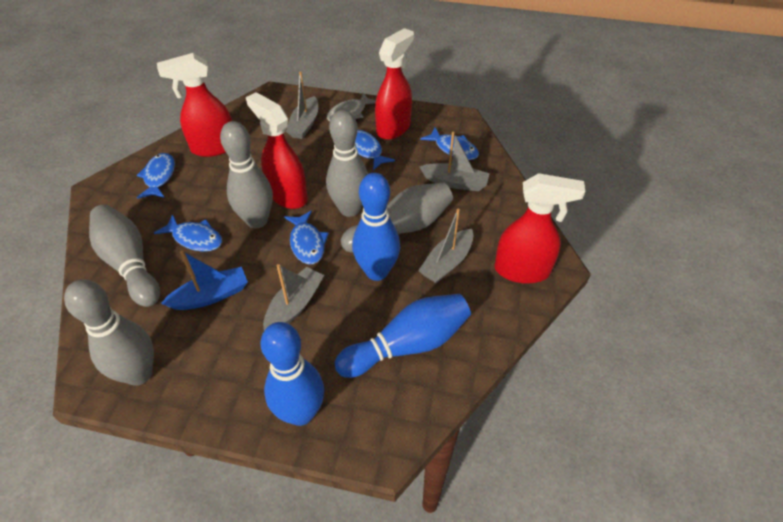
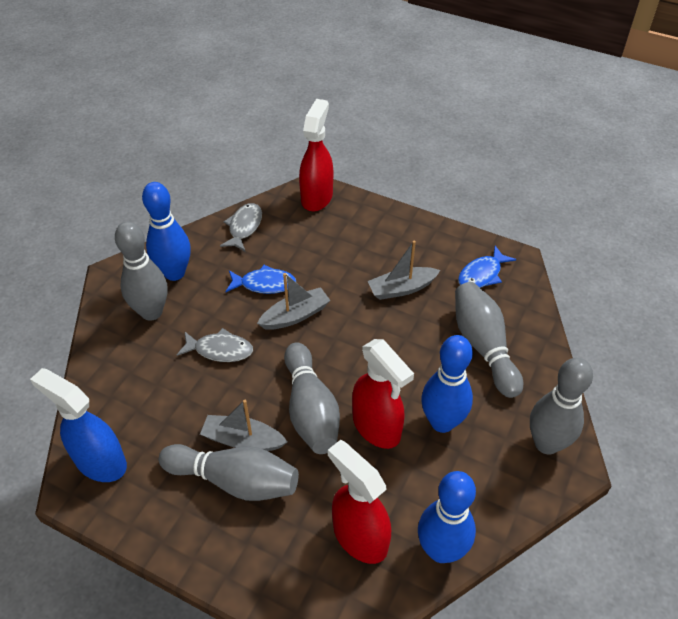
blue boat: 1 -> 0
blue fish: 5 -> 2
blue spray bottle: 0 -> 1
grey boat: 4 -> 3
grey fish: 1 -> 2
red spray bottle: 4 -> 3

